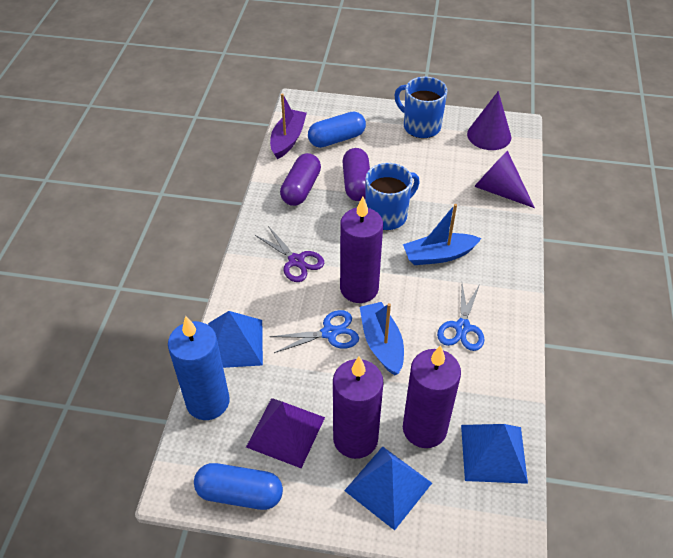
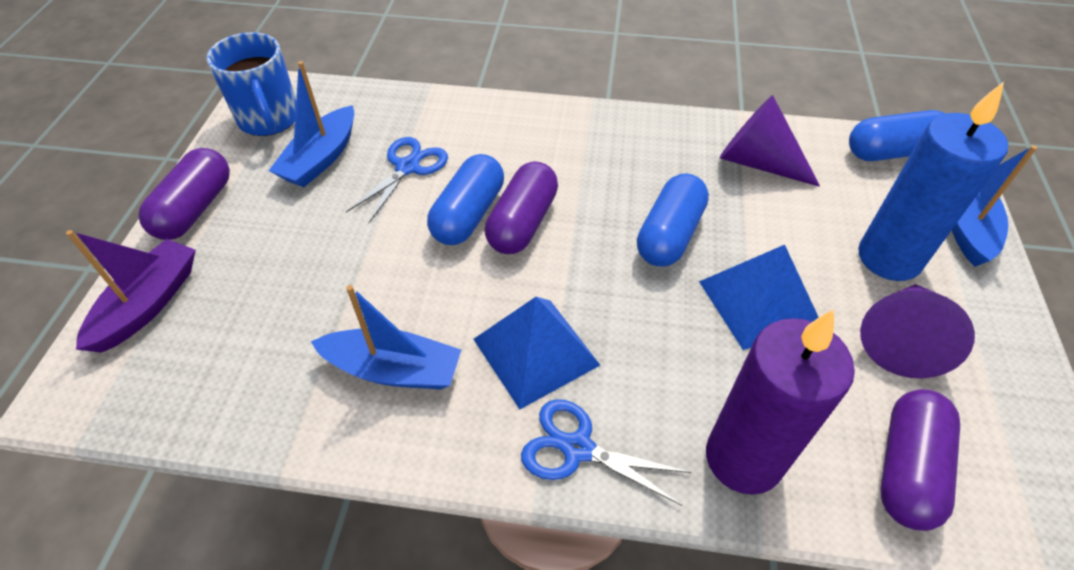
blue boat: 2 -> 3
blue capsule: 2 -> 3
blue mug: 2 -> 1
blue pyramid: 3 -> 2
purple candle: 3 -> 1
purple capsule: 2 -> 3
purple pyramid: 1 -> 0
purple scissors: 1 -> 0

